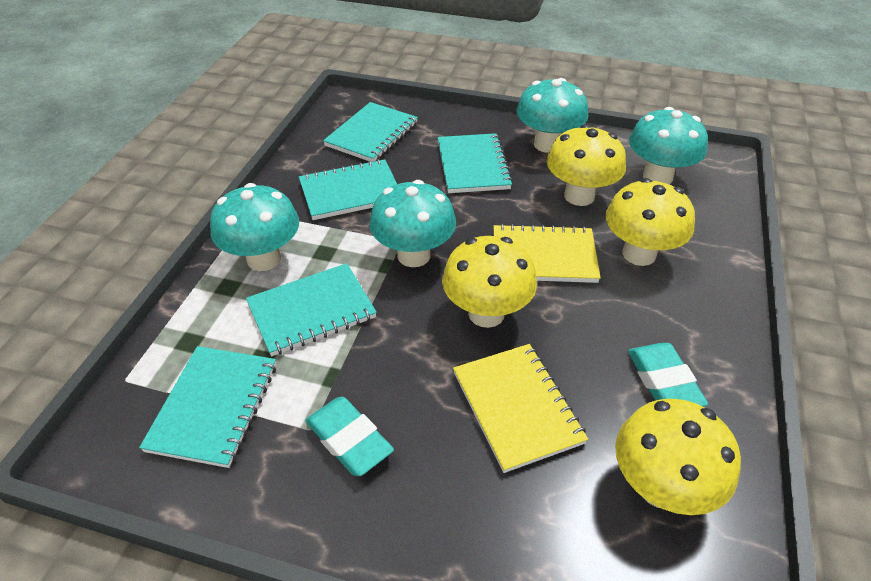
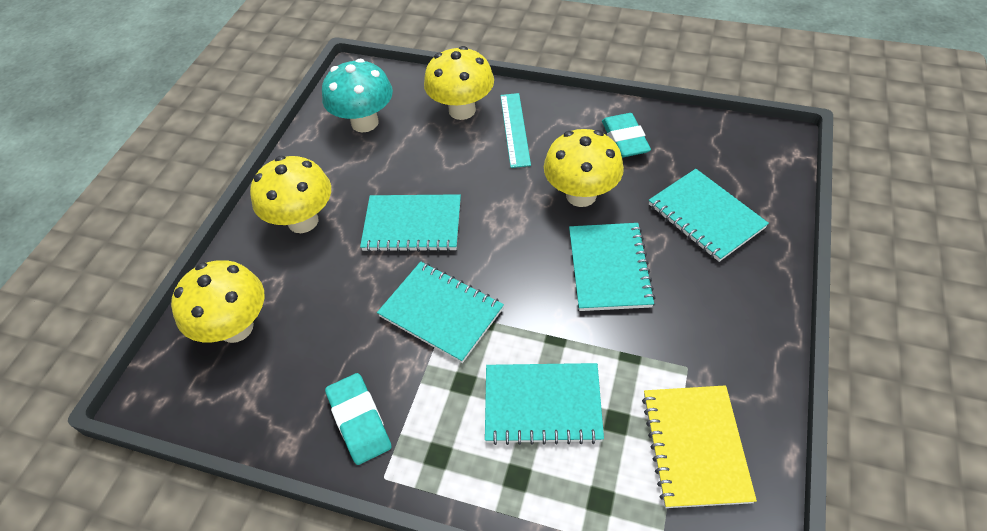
turquoise mushroom: 4 -> 1
turquoise ruler: 0 -> 1
yellow notebook: 2 -> 1

